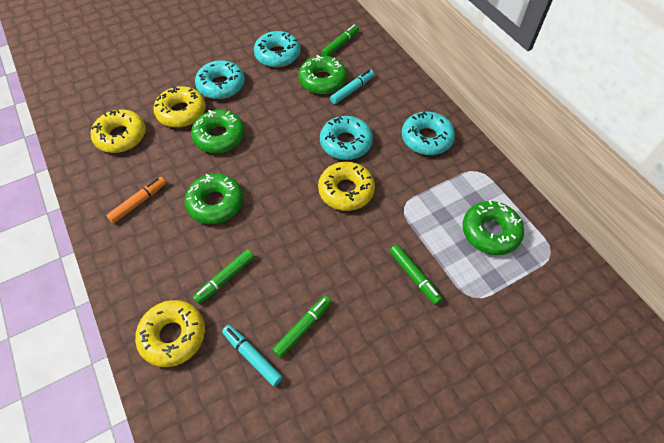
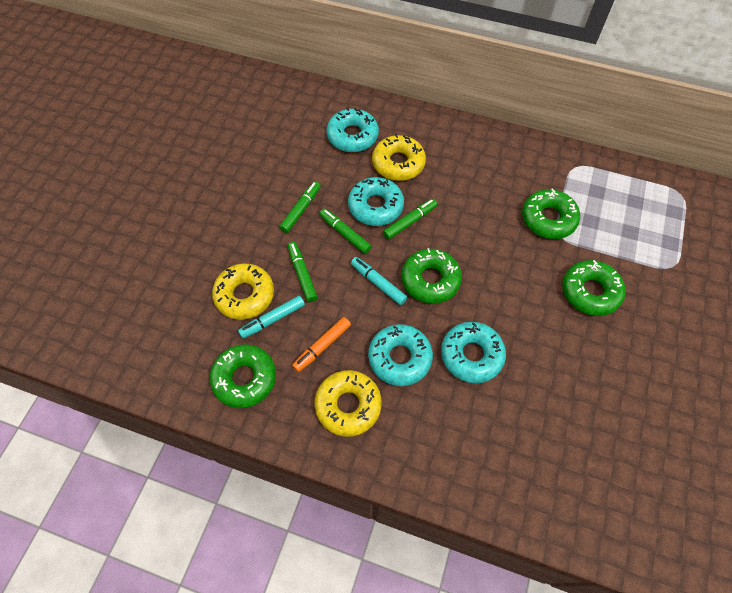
yellow donut: 4 -> 3

